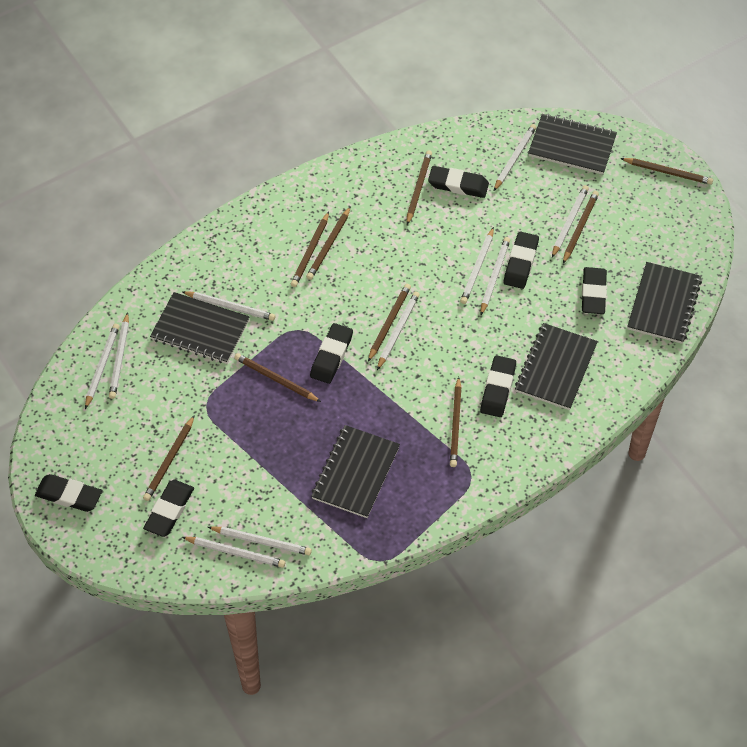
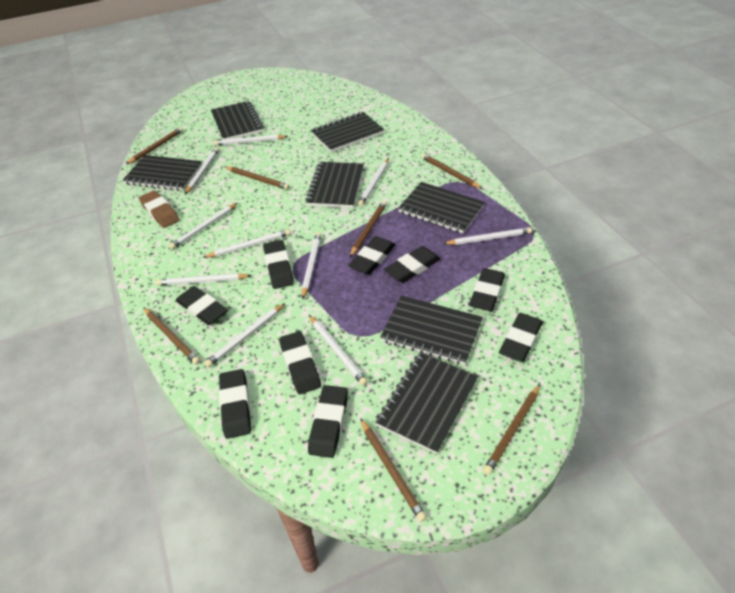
black eraser: 7 -> 9
black notebook: 5 -> 7
brown eraser: 0 -> 1
brown pencil: 9 -> 7

